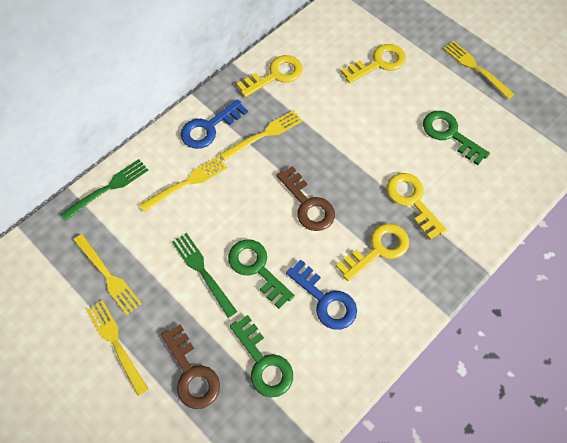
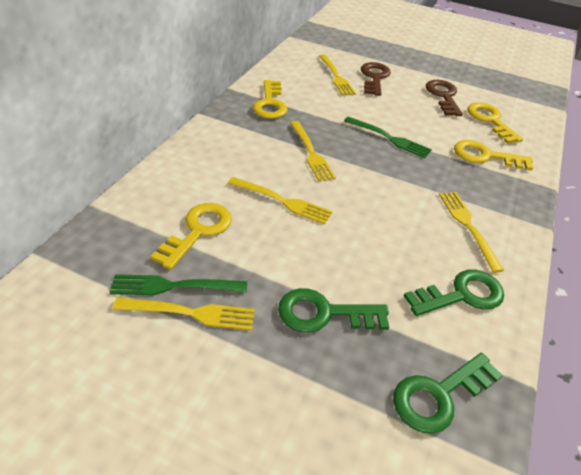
blue key: 2 -> 0

